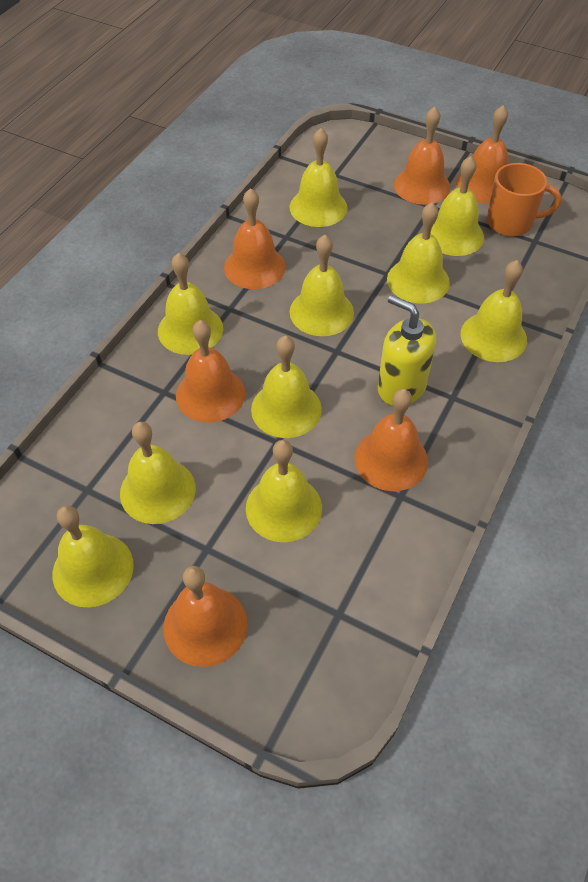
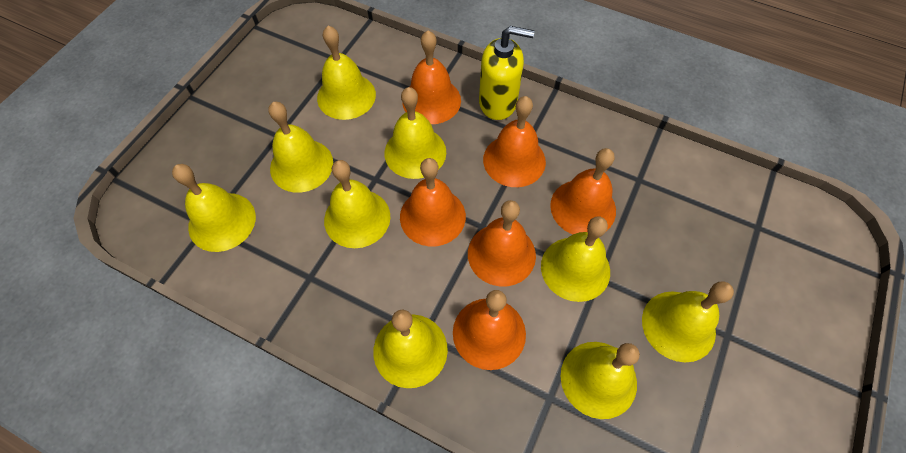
orange mug: 1 -> 0
yellow bell: 10 -> 9

